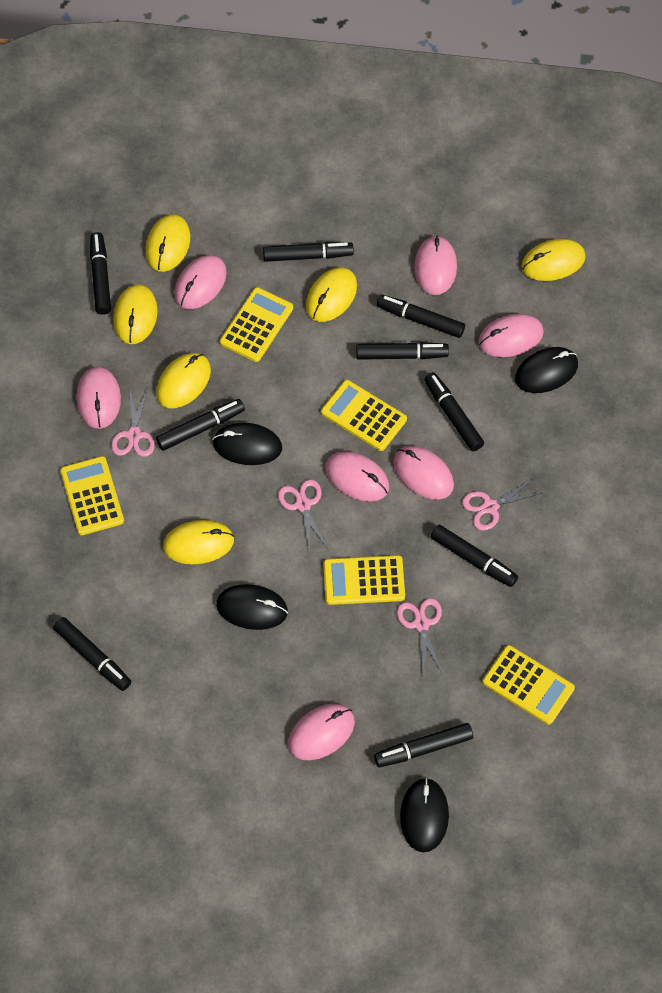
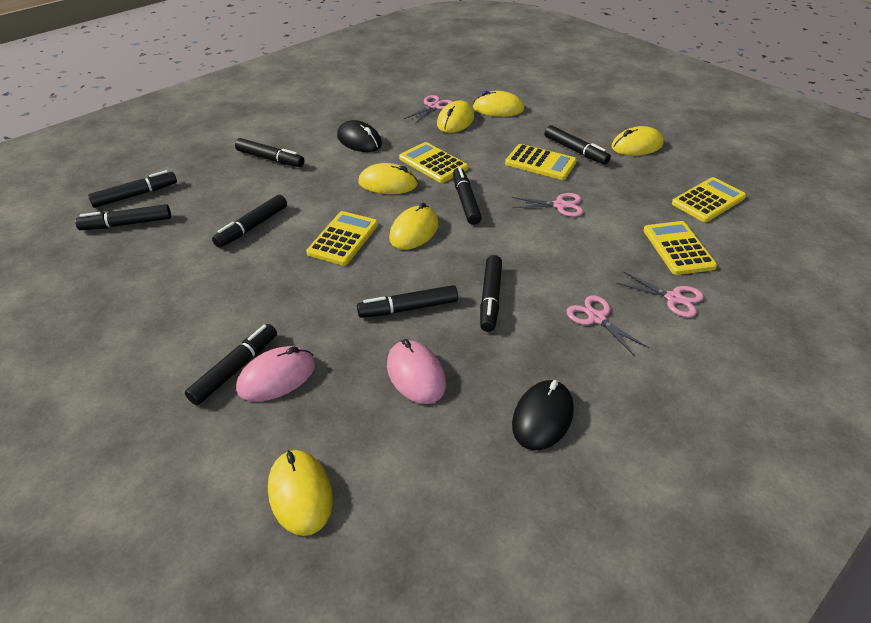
black mouse: 4 -> 2
pink mouse: 7 -> 2

